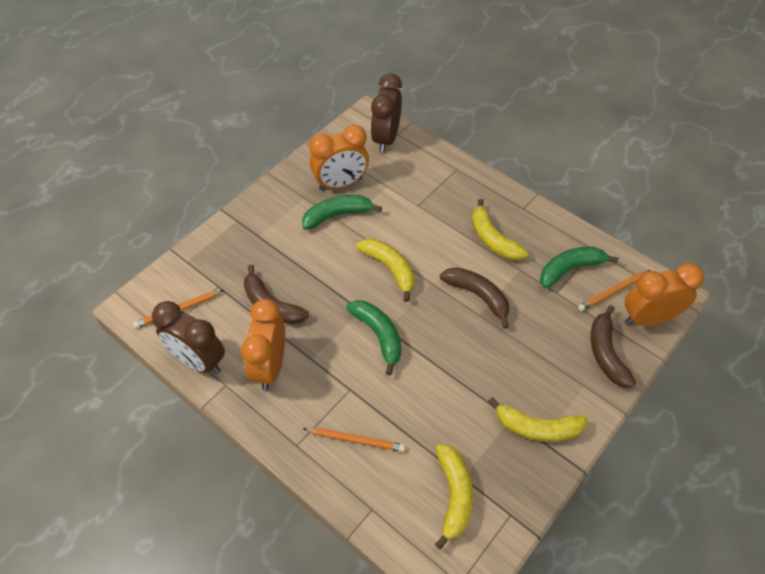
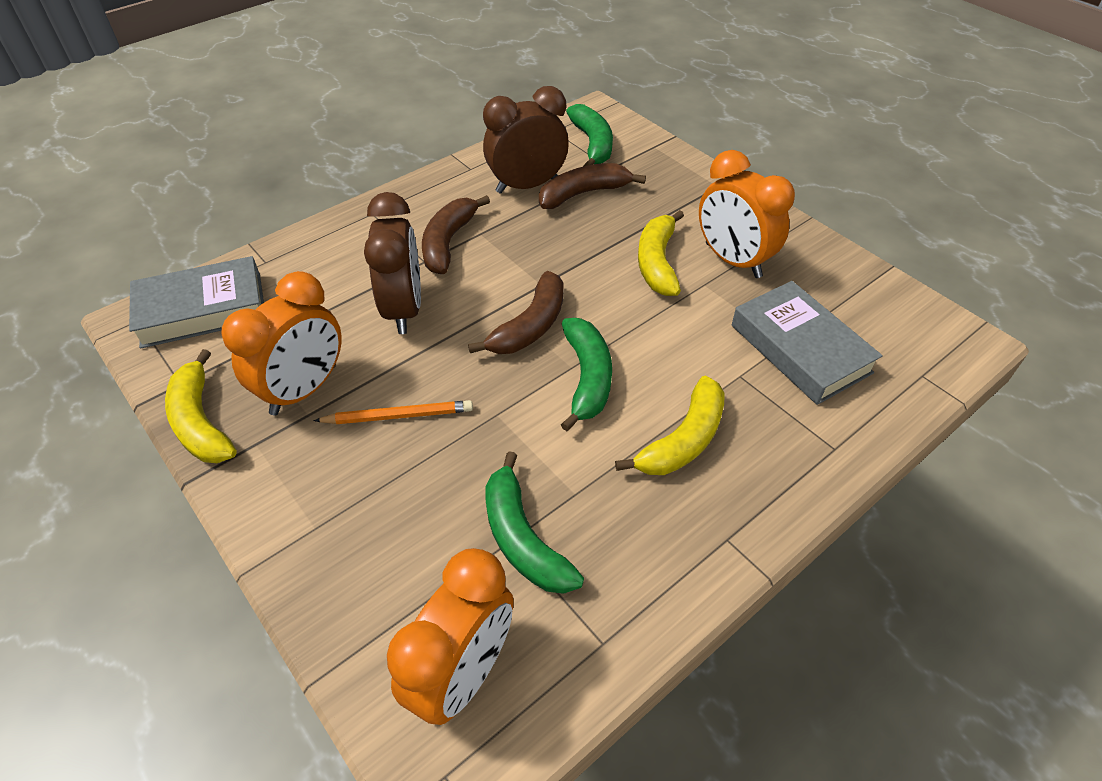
grey book: 0 -> 2
orange pencil: 3 -> 1
yellow banana: 4 -> 3

